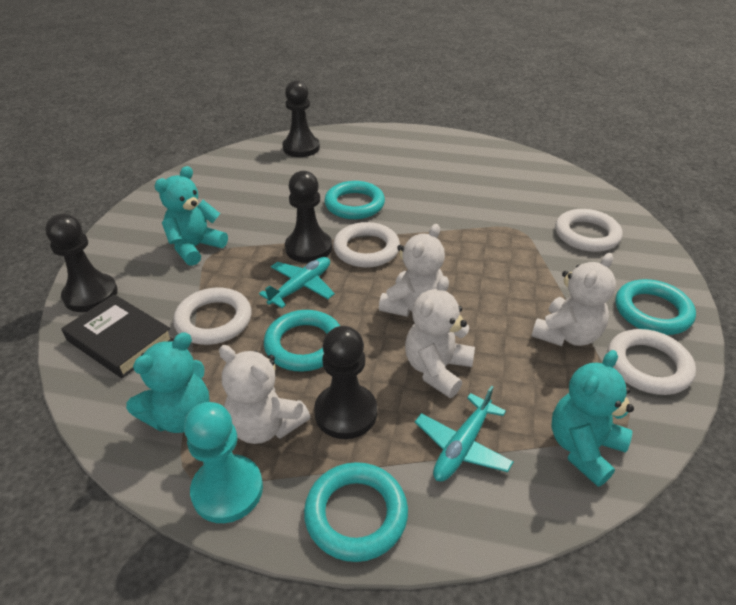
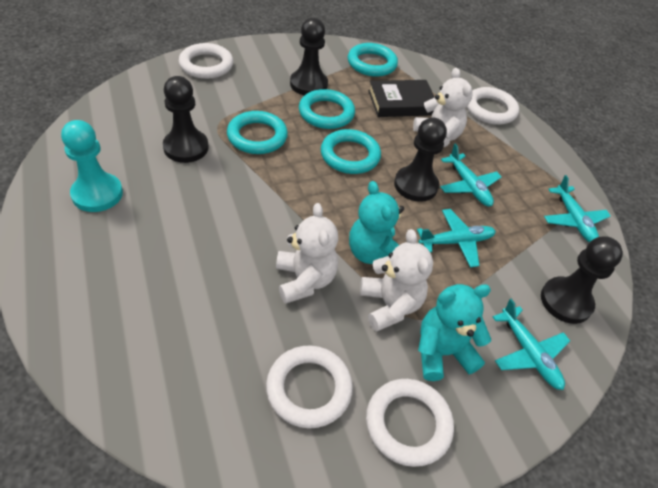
turquoise plane: 2 -> 4
turquoise teddy bear: 3 -> 2
white teddy bear: 4 -> 3

